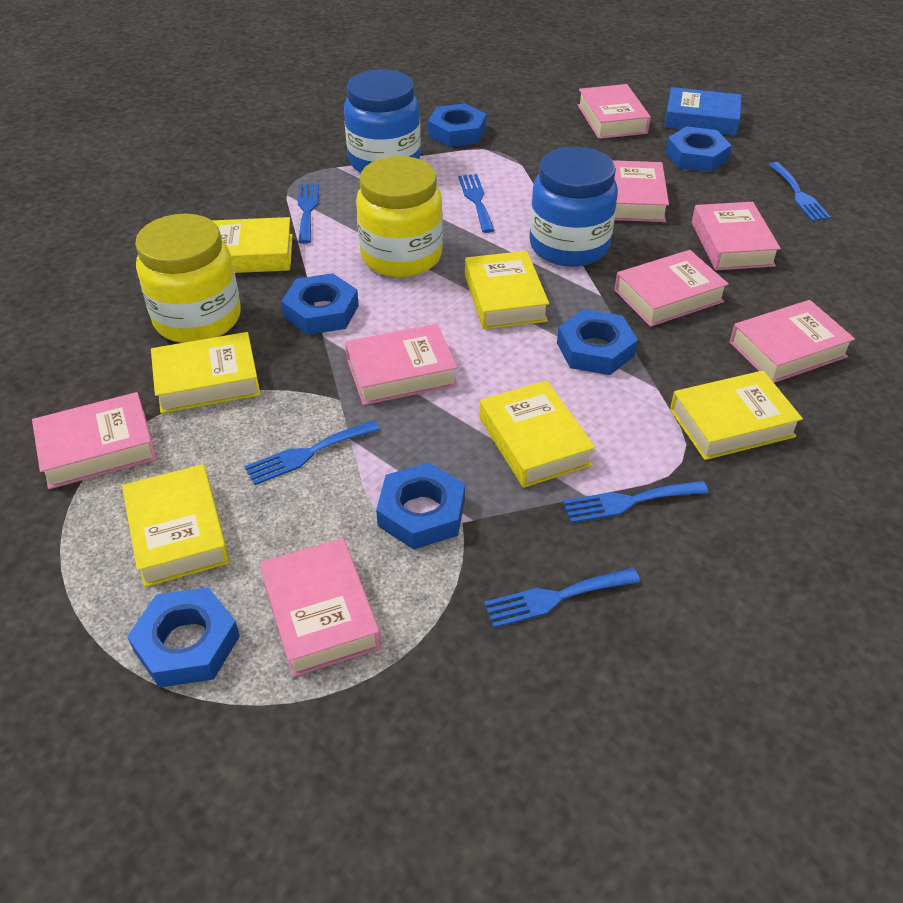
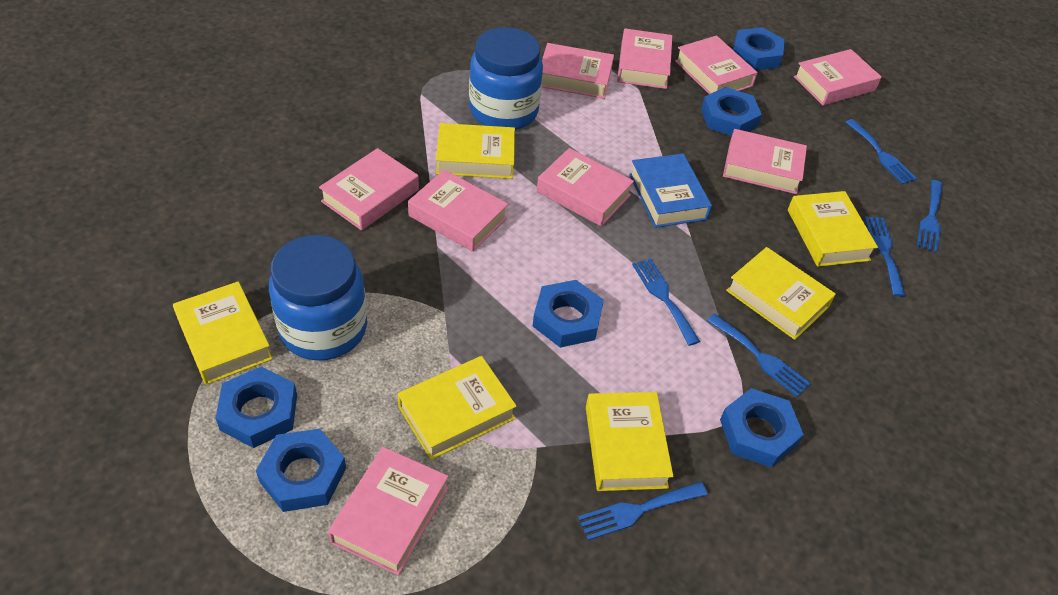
pink book: 8 -> 9
yellow jar: 2 -> 0

